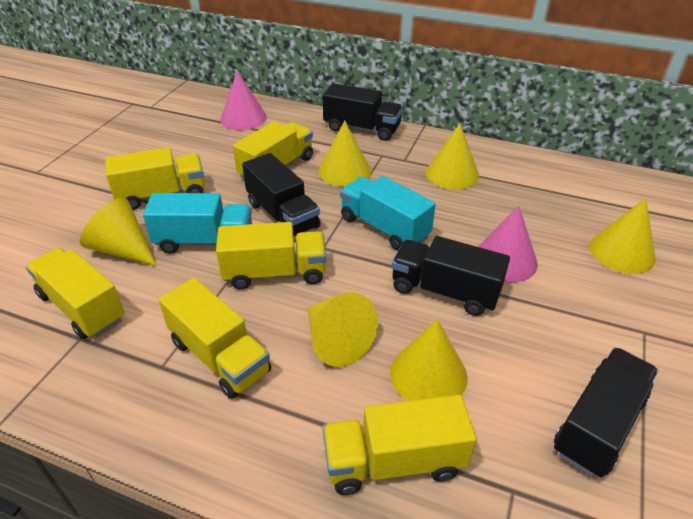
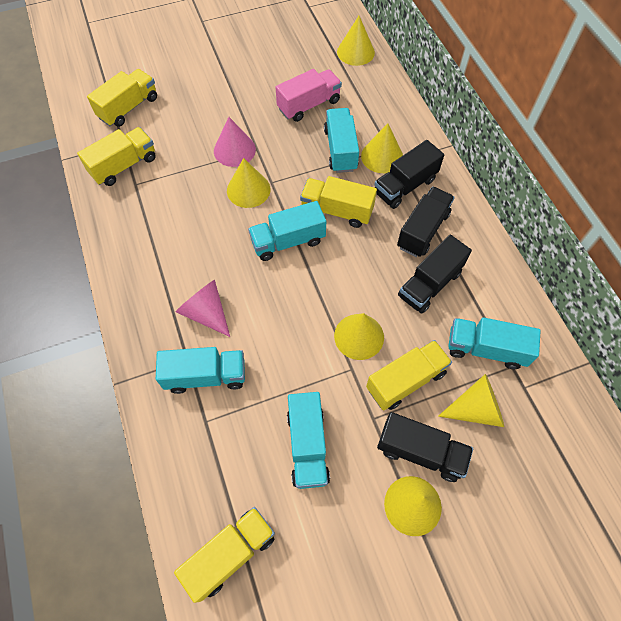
pink truck: 0 -> 1
turquoise truck: 2 -> 5
yellow truck: 6 -> 5

